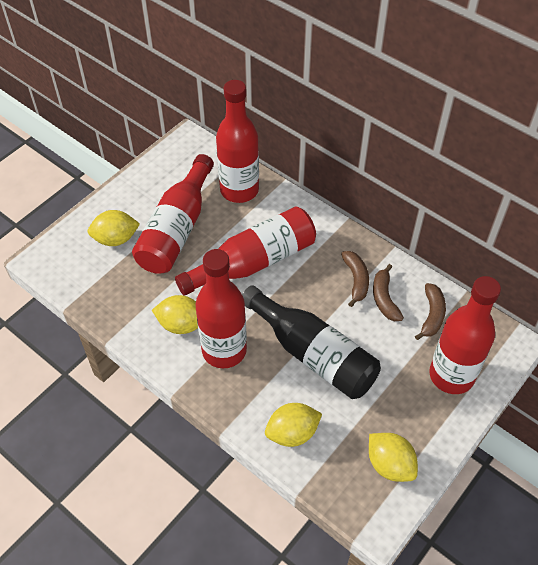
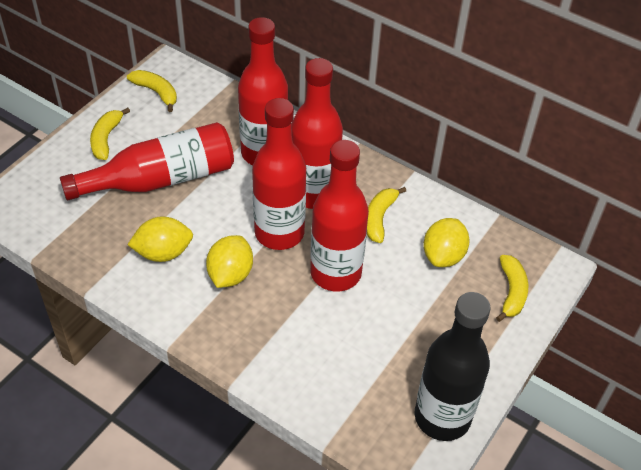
brown banana: 3 -> 0
yellow banana: 0 -> 4
yellow lemon: 4 -> 3

